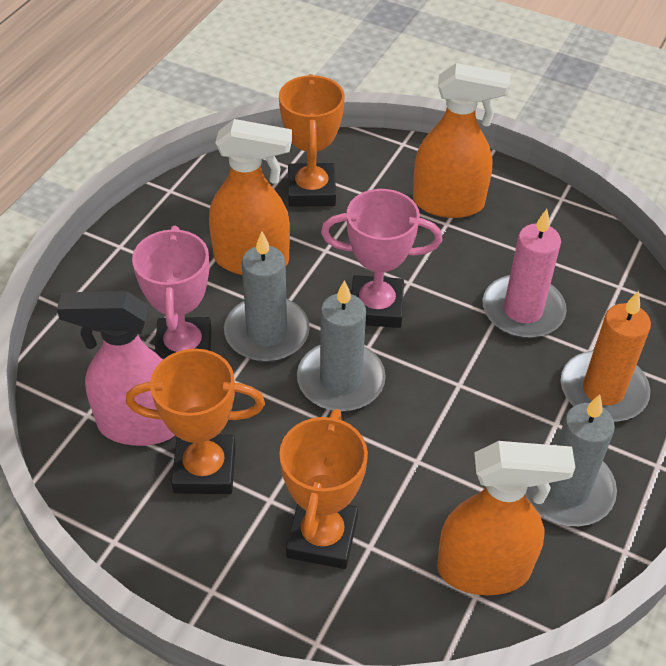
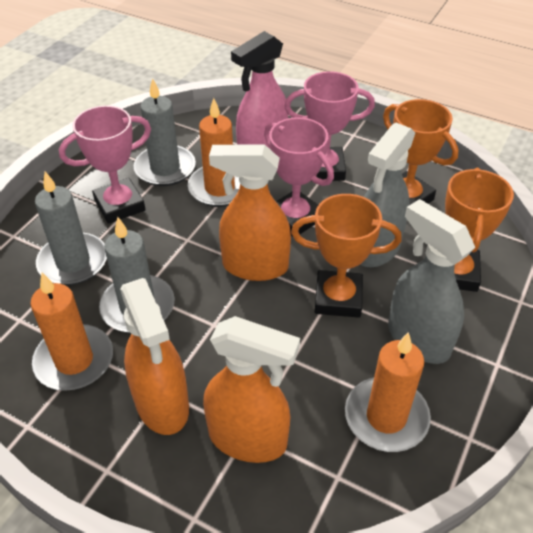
grey spray bottle: 0 -> 2
orange candle: 1 -> 3
pink candle: 1 -> 0
pink trophy: 2 -> 3

